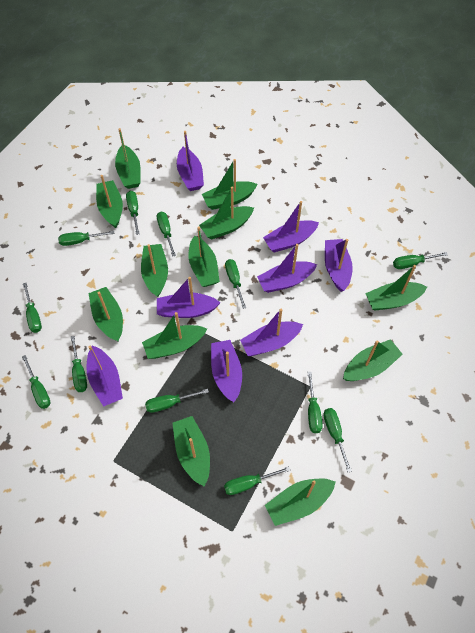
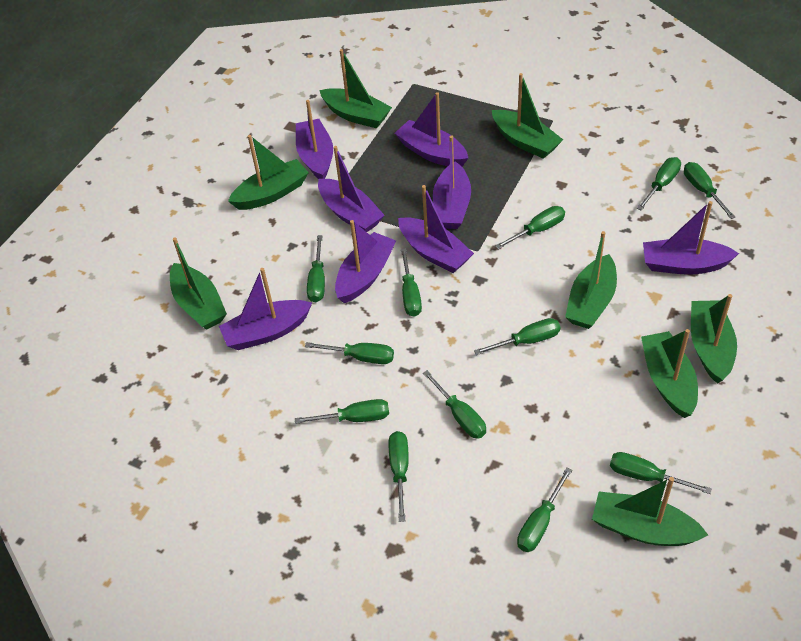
green boat: 12 -> 8

